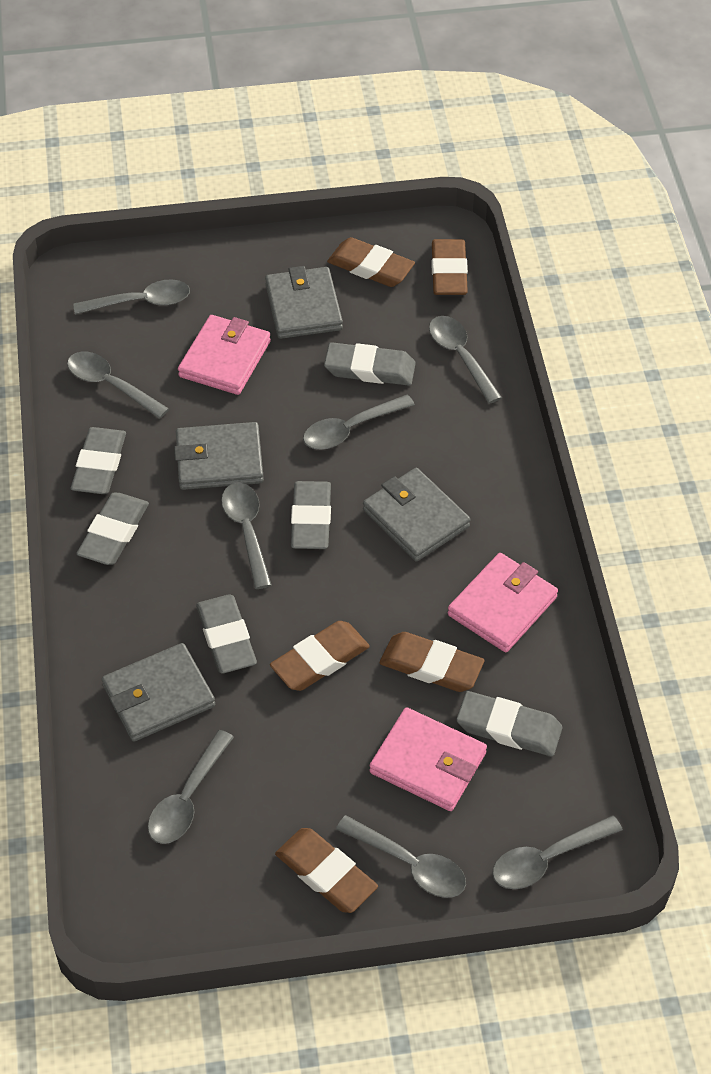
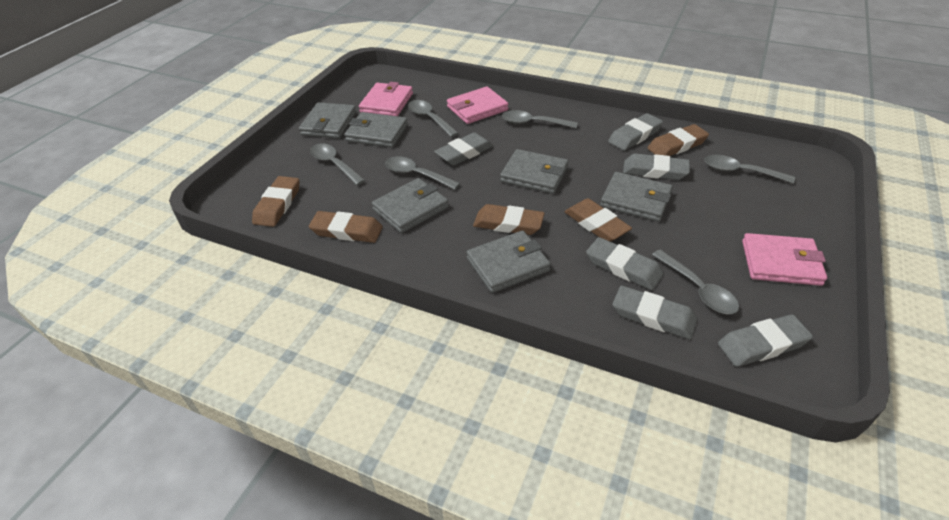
grey spoon: 8 -> 6
grey wallet: 4 -> 6

